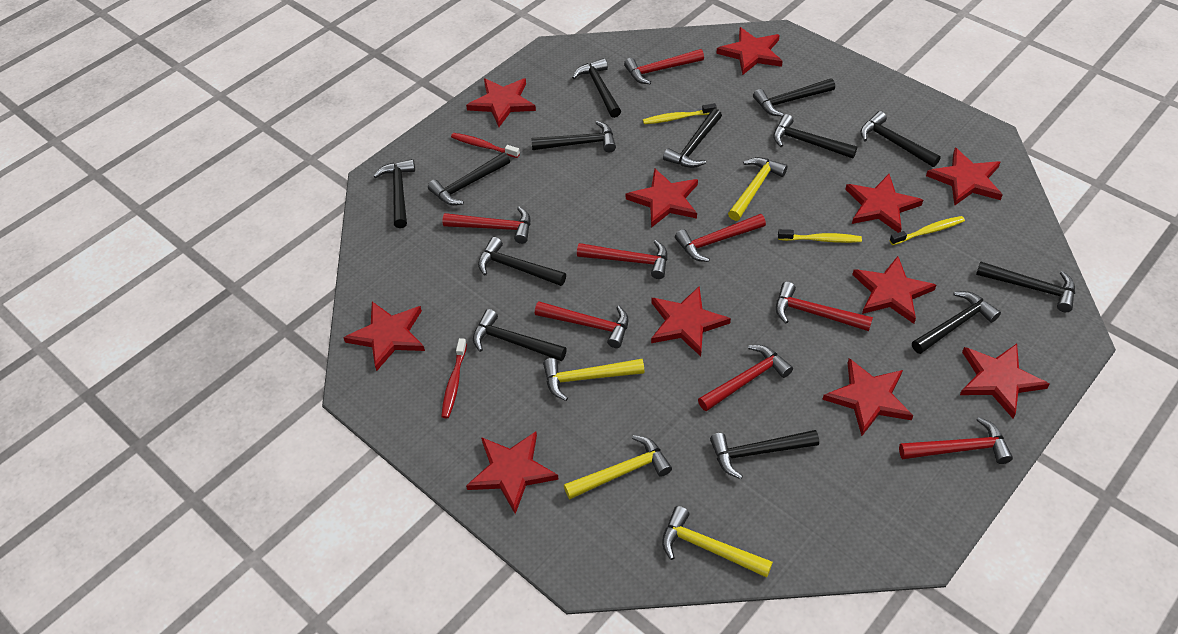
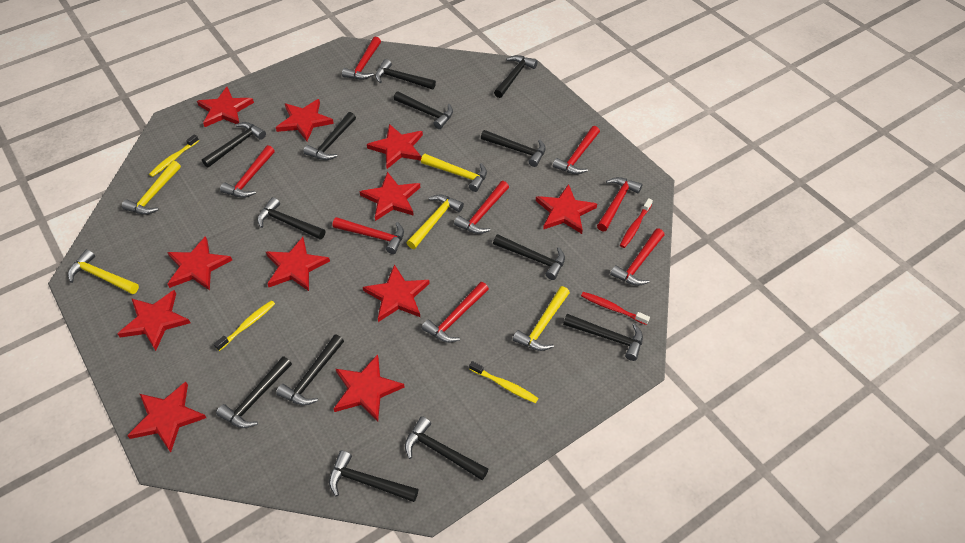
yellow hammer: 4 -> 5

